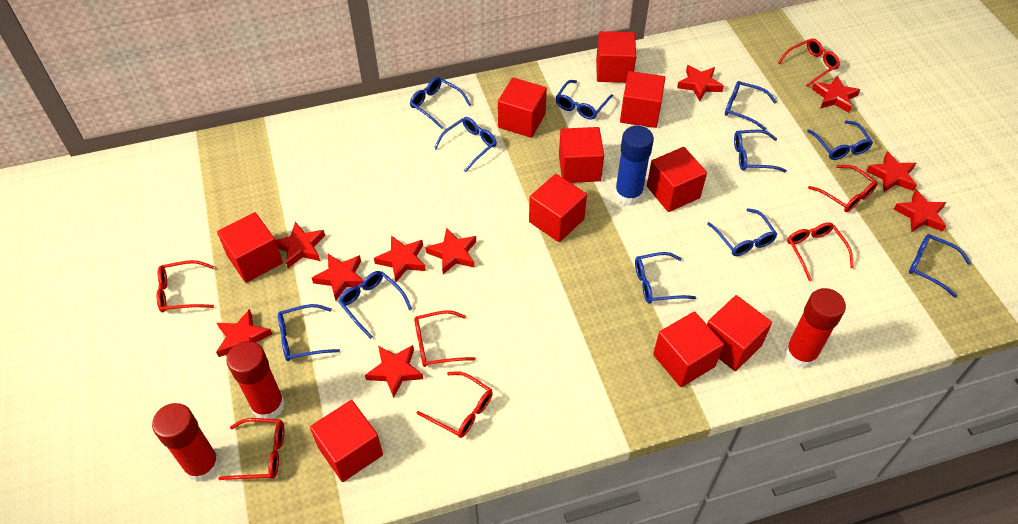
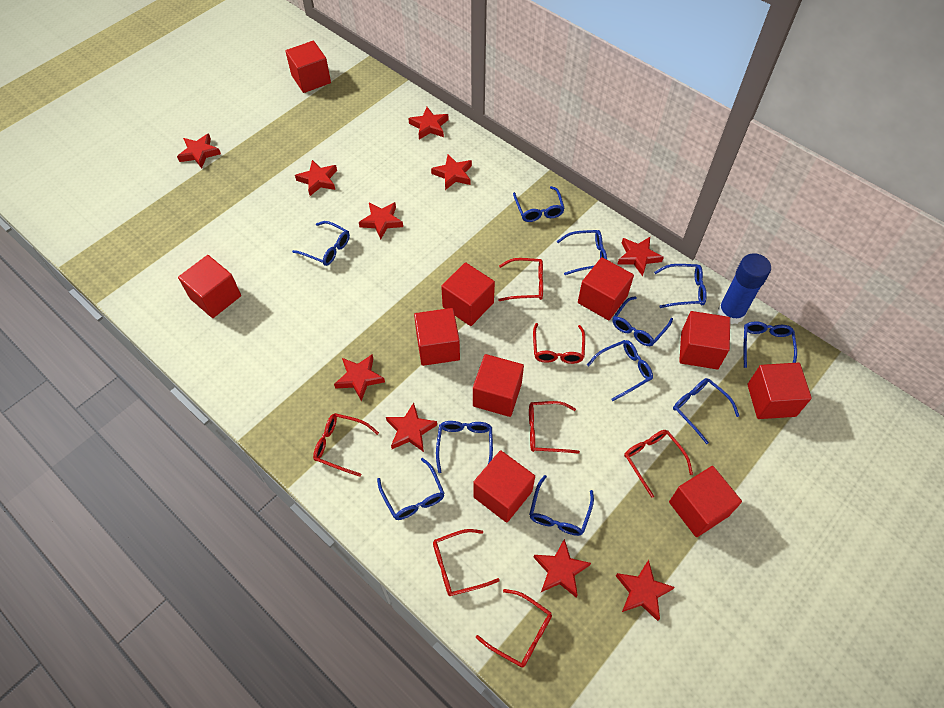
red glue stick: 3 -> 0

